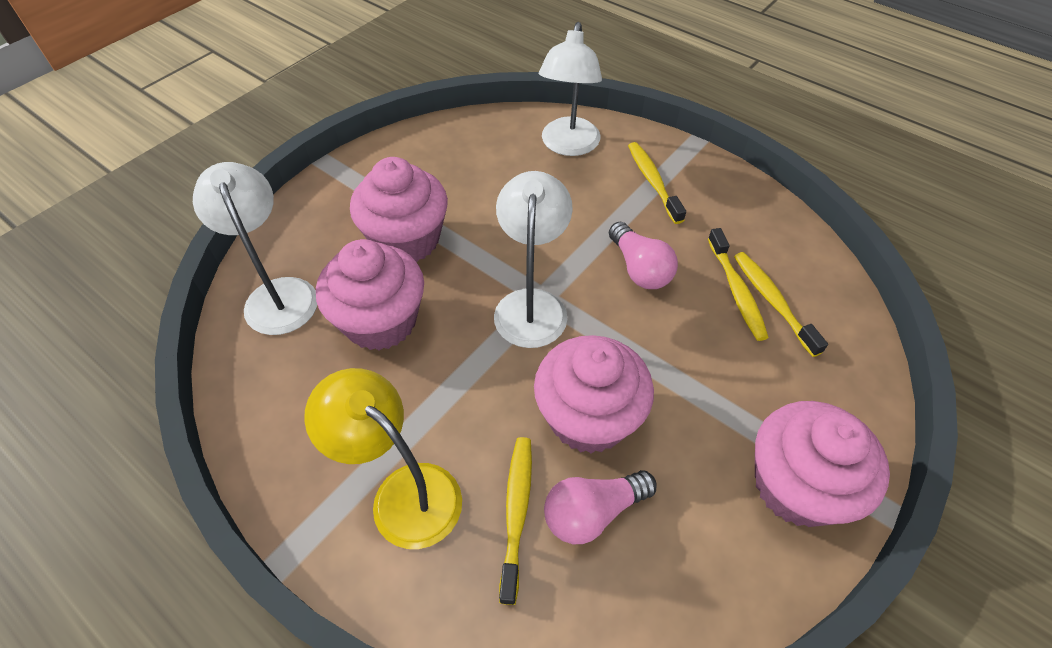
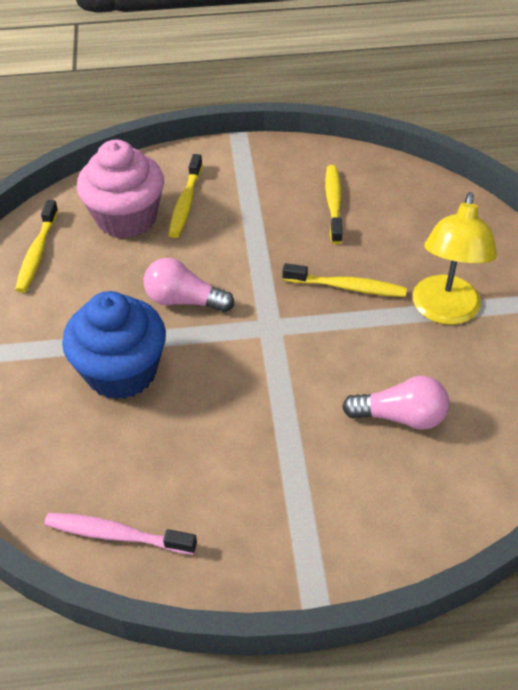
blue cupcake: 0 -> 1
pink cupcake: 4 -> 1
pink toothbrush: 0 -> 1
white lamp: 3 -> 0

